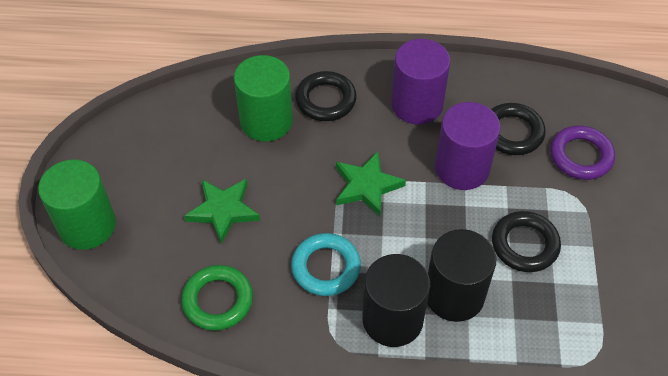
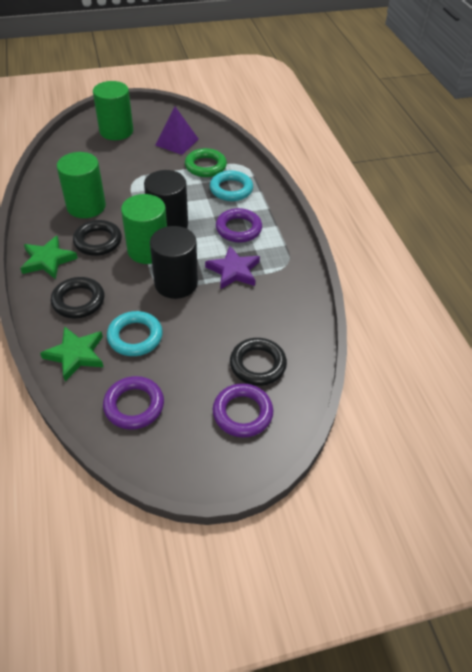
green cylinder: 2 -> 3
purple cylinder: 2 -> 0
purple pyramid: 0 -> 1
purple ring: 1 -> 3
purple star: 0 -> 1
turquoise ring: 1 -> 2

